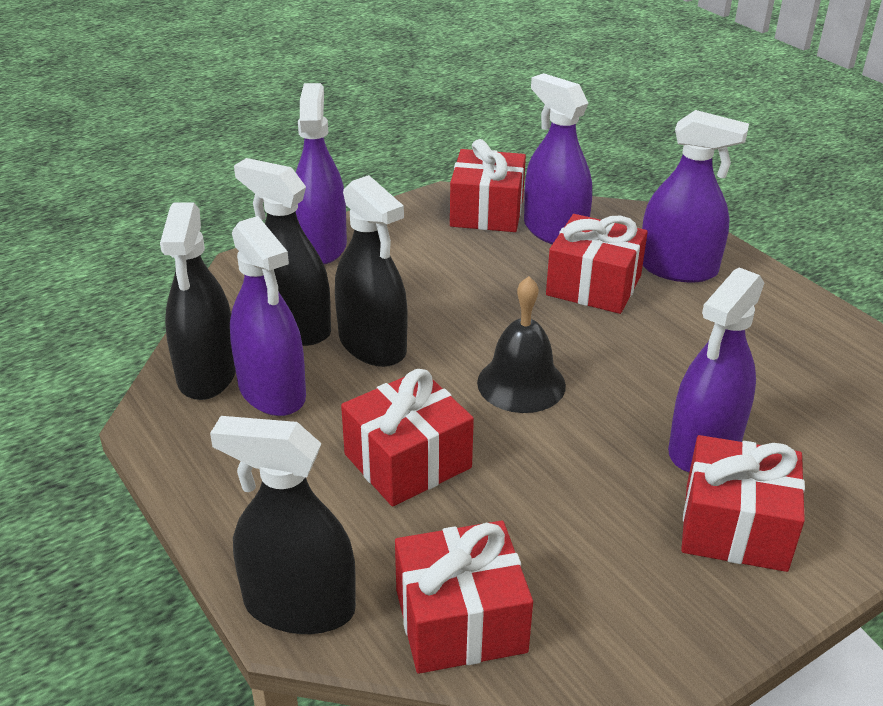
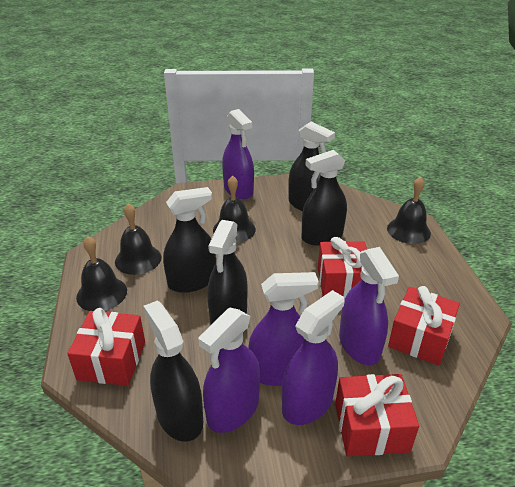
black bell: 1 -> 4
black spray bottle: 4 -> 5
red gift: 5 -> 4

